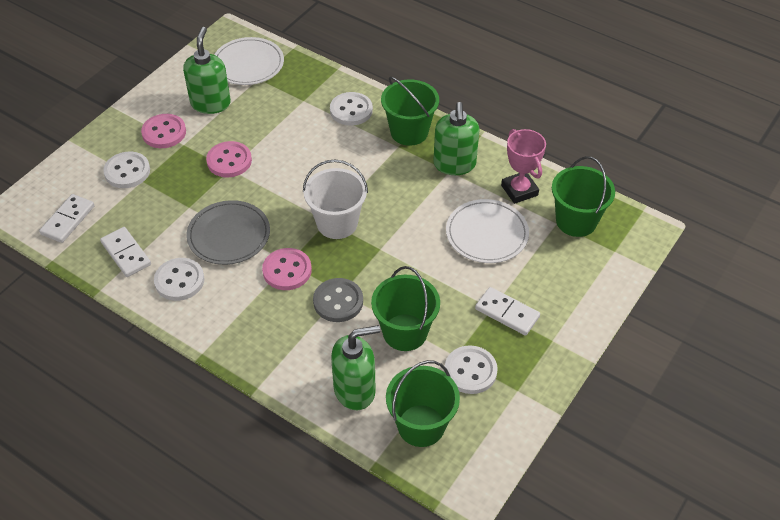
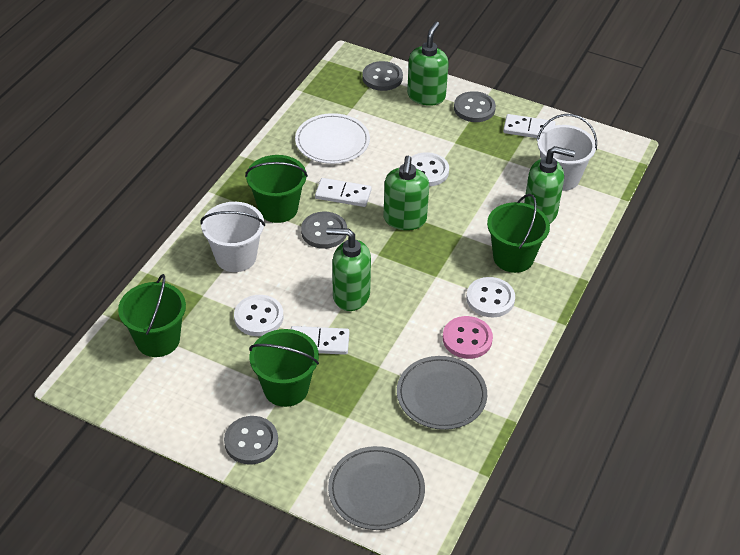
green soap dispenser: 3 -> 4
grey button: 1 -> 4
grey plate: 1 -> 2
pink button: 3 -> 1
pink trophy: 1 -> 0
white bucket: 1 -> 2
white button: 4 -> 3
white plate: 2 -> 1

